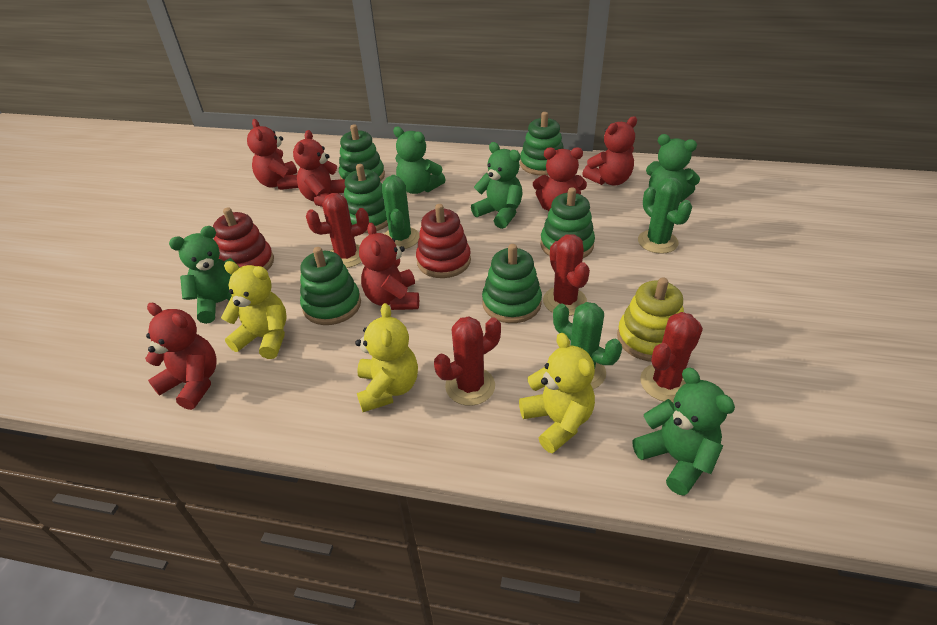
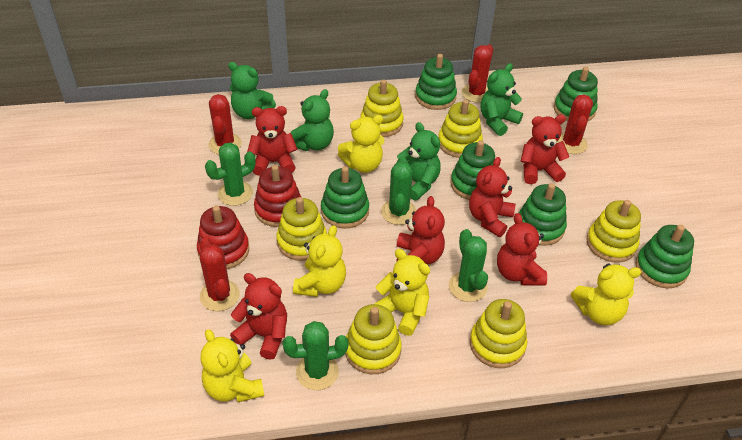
green cactus: 3 -> 4
green teddy bear: 5 -> 4
yellow stacking toy: 1 -> 6
yellow teddy bear: 3 -> 5

